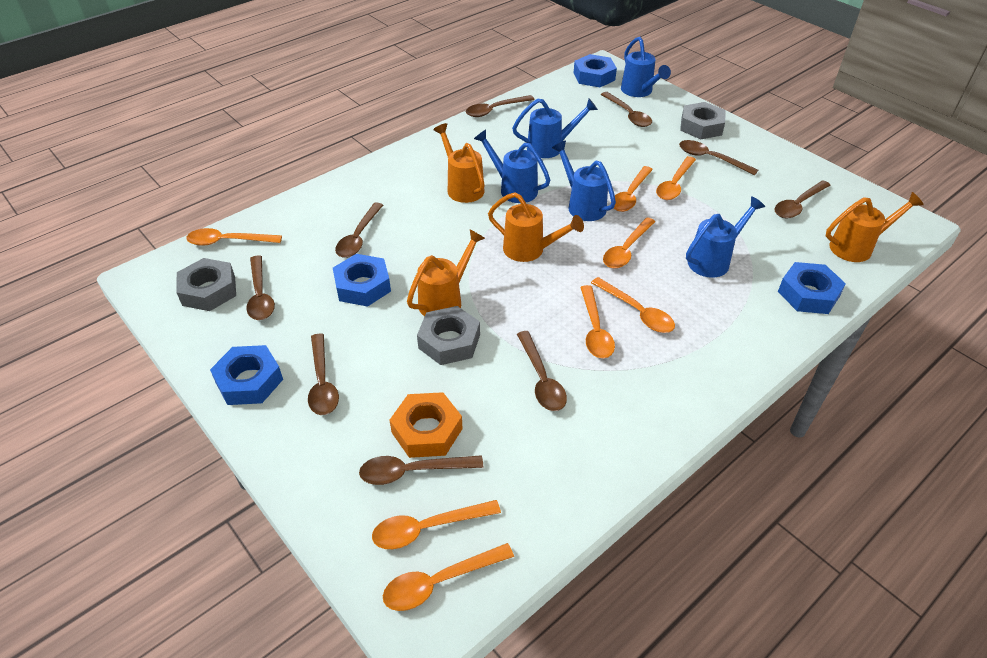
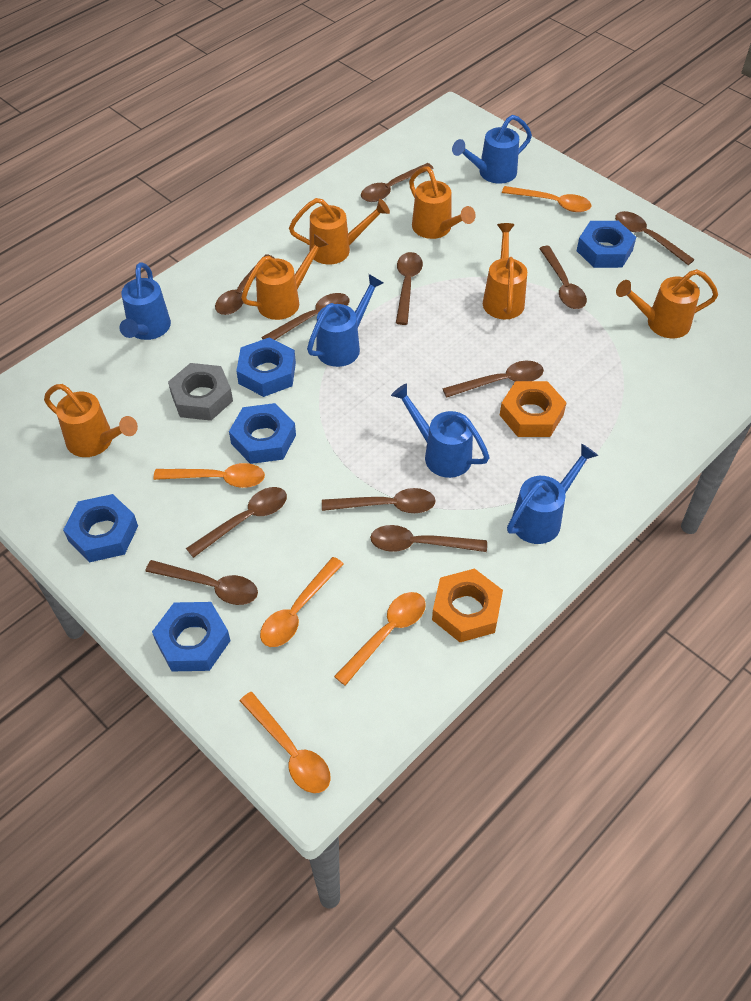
blue nut: 4 -> 5
brown spoon: 9 -> 11
grey nut: 3 -> 1
orange nut: 1 -> 2
orange spoon: 8 -> 5
orange watering can: 4 -> 6

